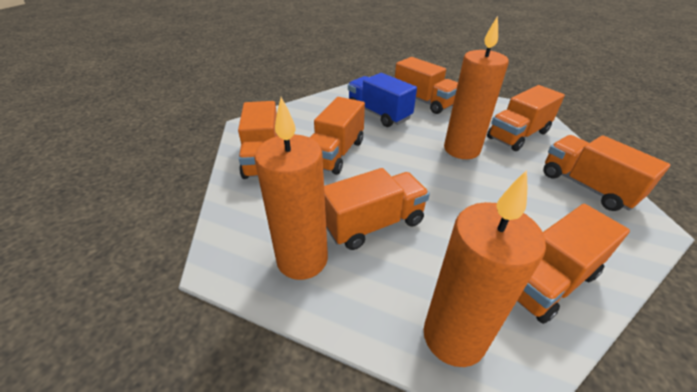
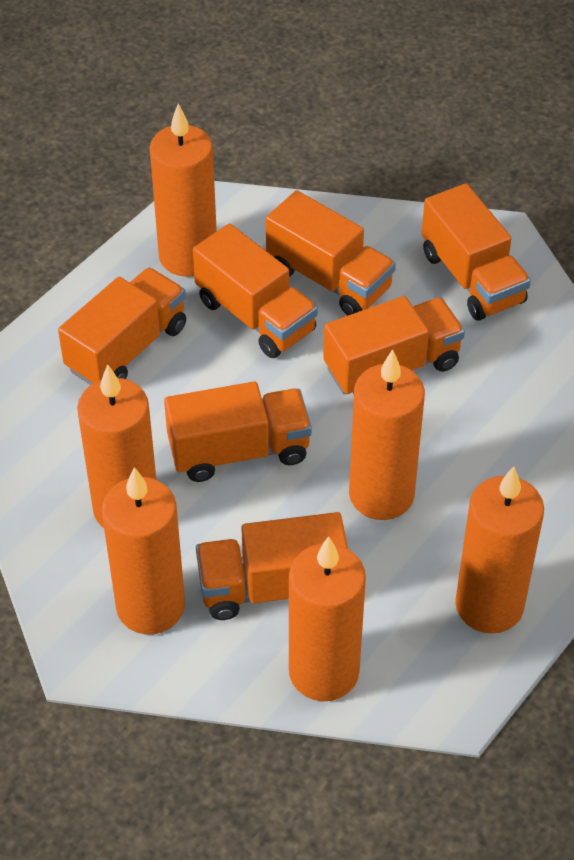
blue truck: 1 -> 0
orange candle: 3 -> 6

